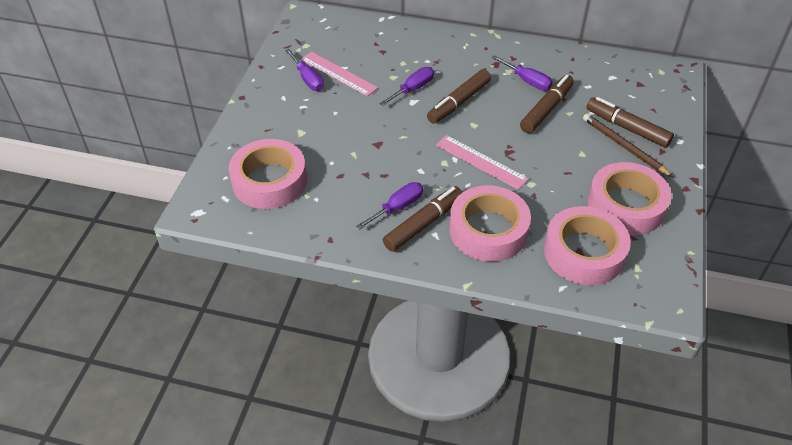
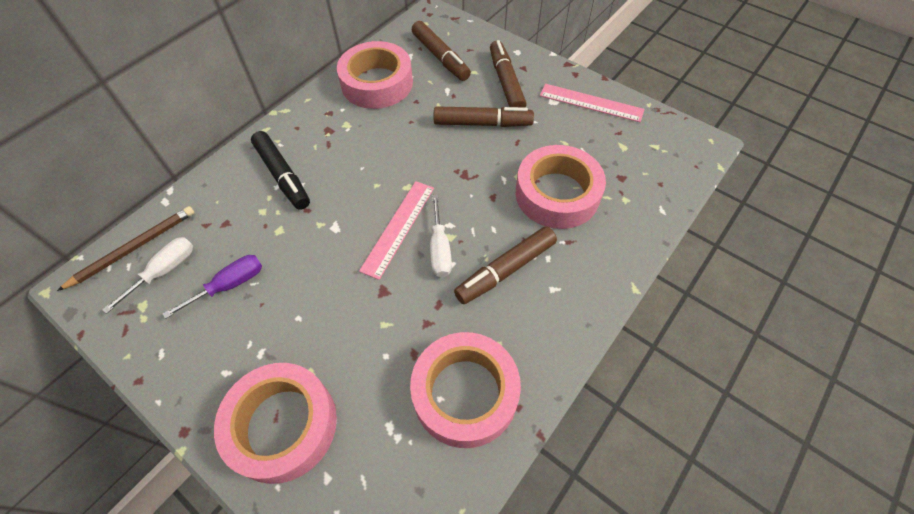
black marker: 0 -> 1
purple screwdriver: 4 -> 1
white screwdriver: 0 -> 2

